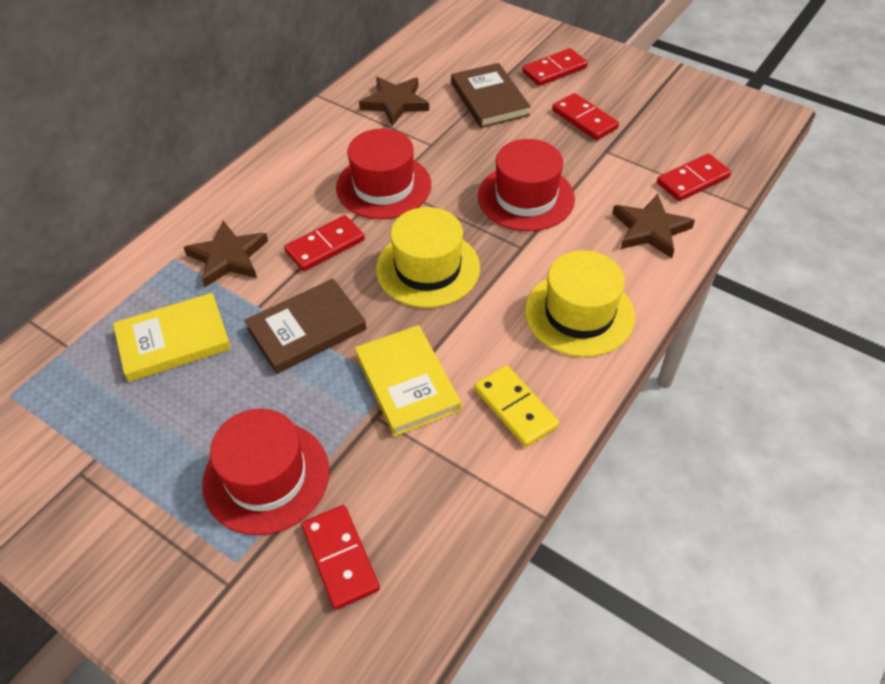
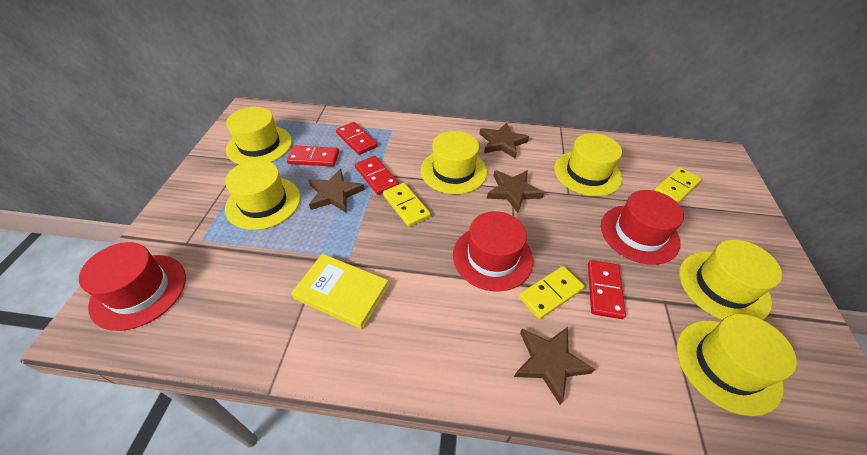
brown book: 2 -> 0
brown star: 3 -> 4
red domino: 5 -> 4
yellow book: 2 -> 1
yellow domino: 1 -> 3
yellow hat: 2 -> 6

